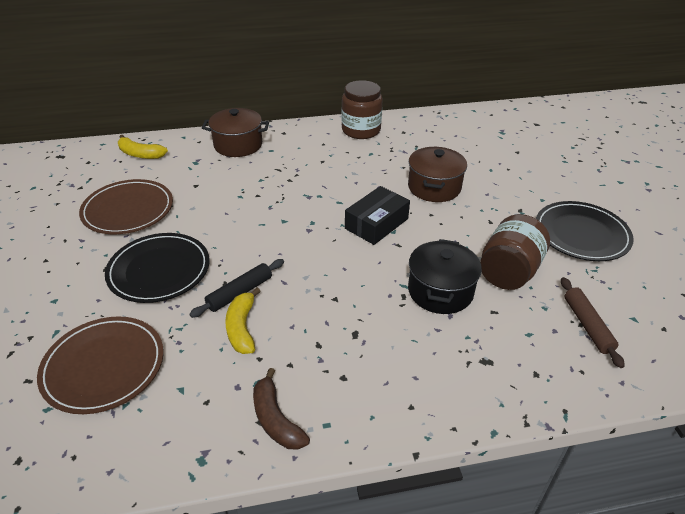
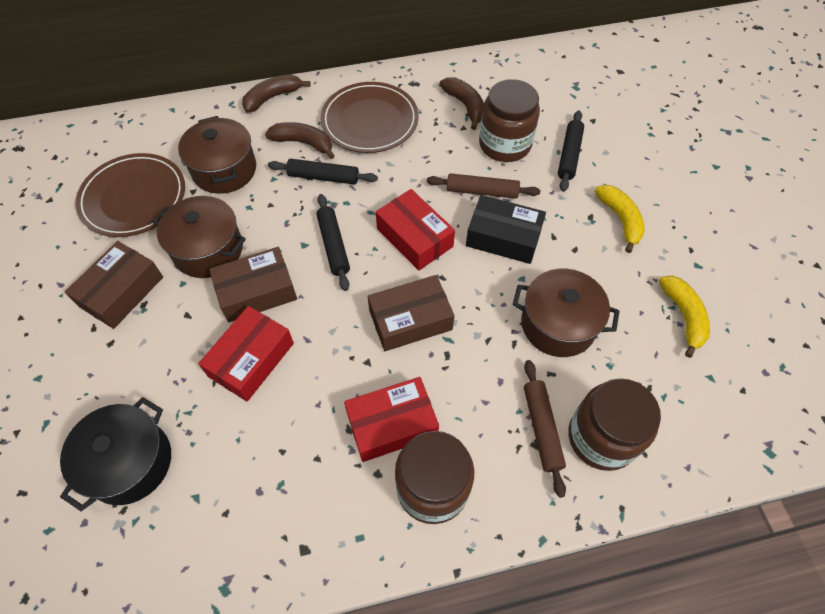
black plate: 2 -> 0
black rolling pin: 1 -> 3
brown banana: 1 -> 3
brown box: 0 -> 3
brown jar: 2 -> 3
brown pot: 2 -> 3
brown rolling pin: 1 -> 2
red box: 0 -> 3

